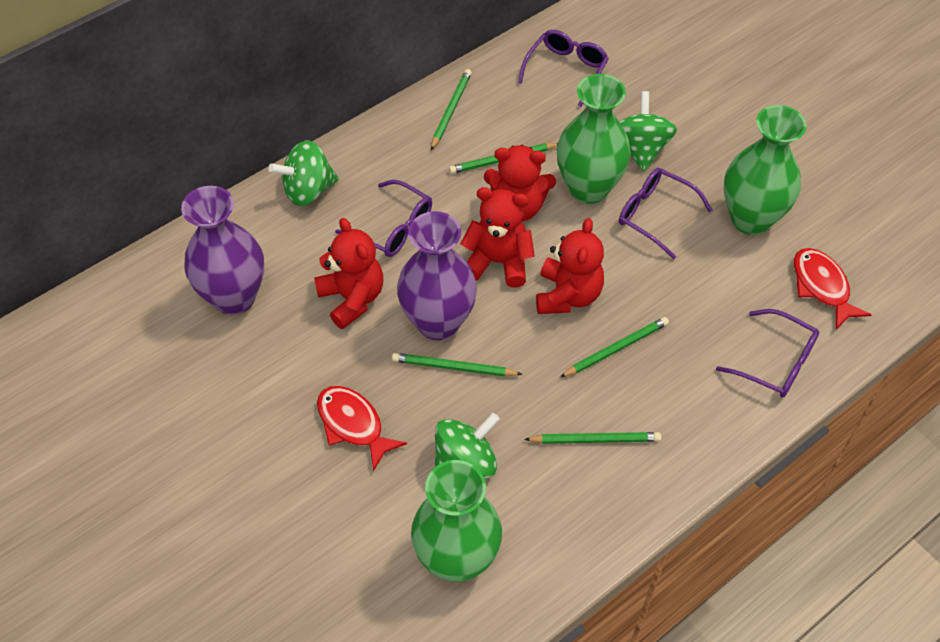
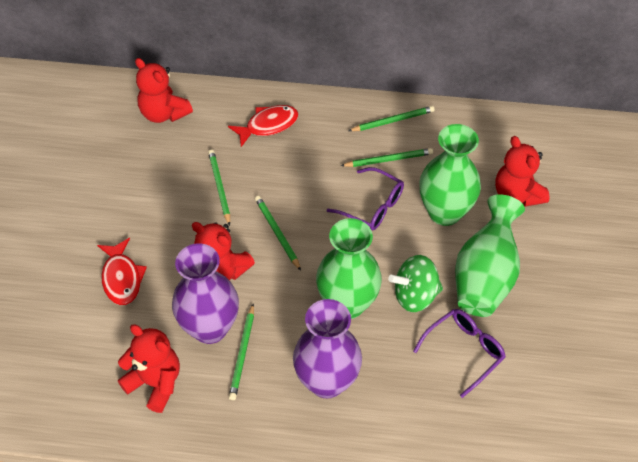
green spinning top: 3 -> 1
purple glasses: 4 -> 2

